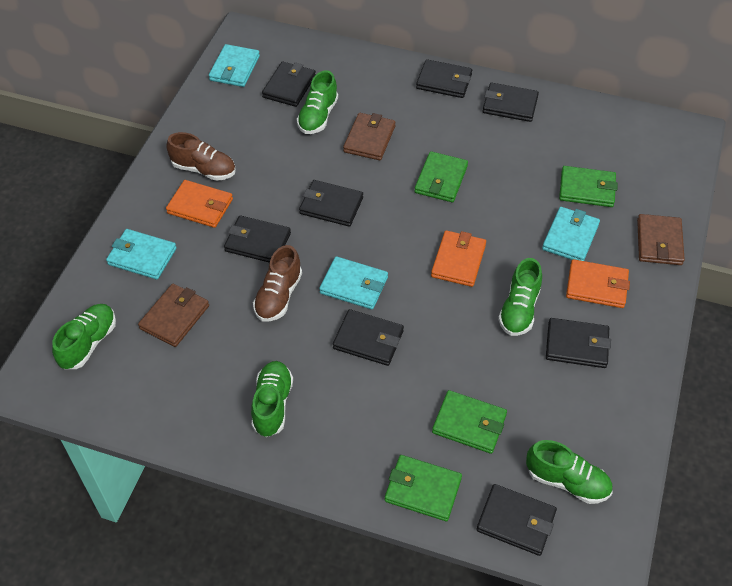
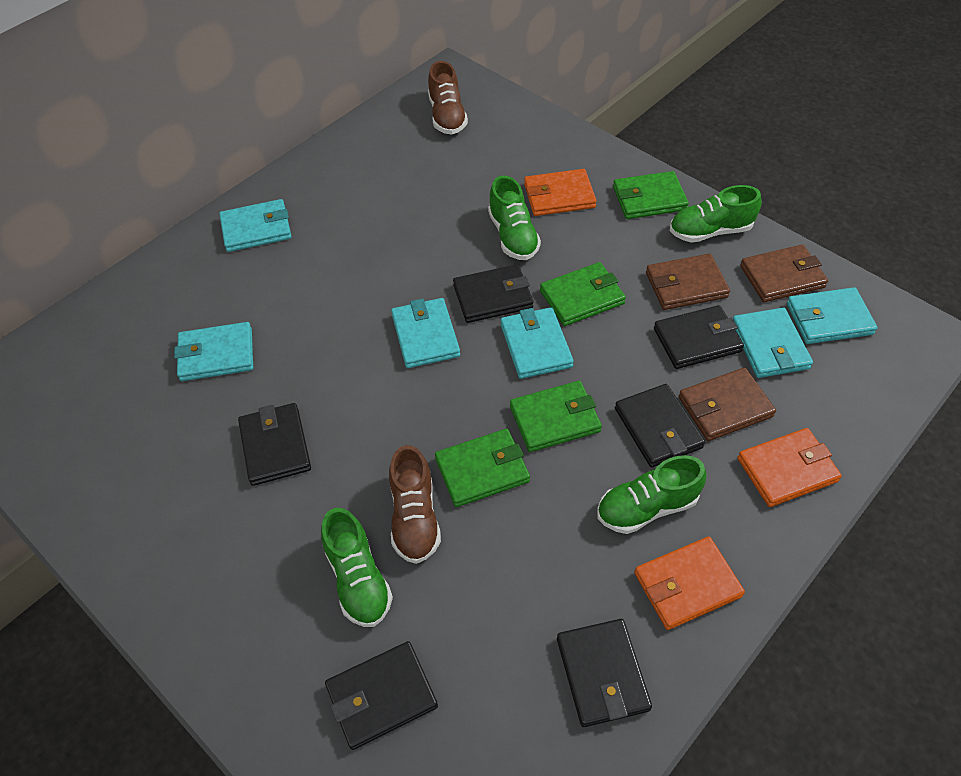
black wallet: 8 -> 6
green shoe: 5 -> 4
turquoise wallet: 4 -> 6

